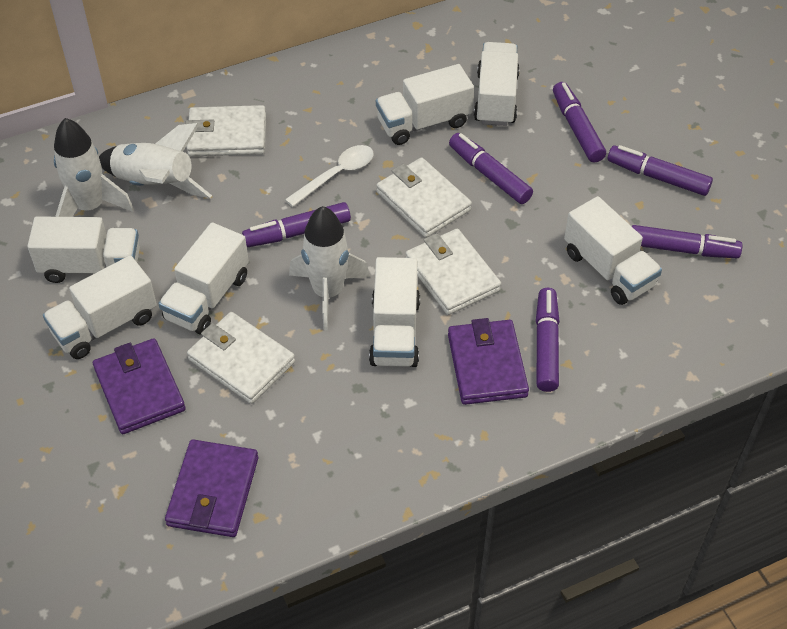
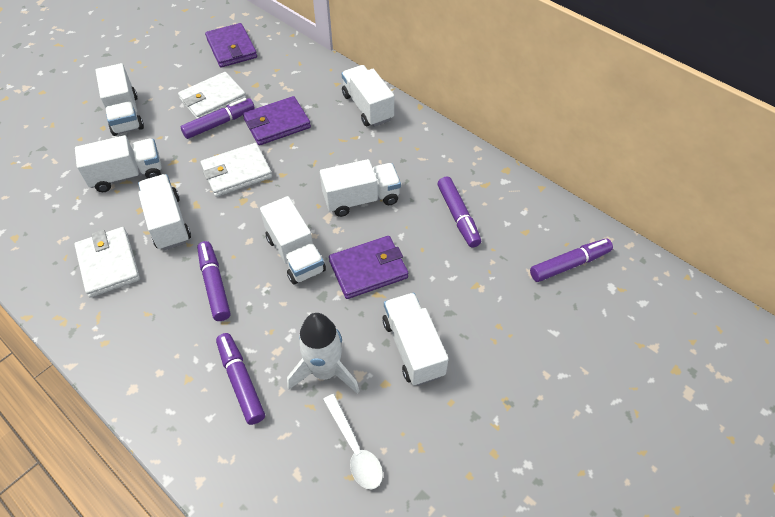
purple marker: 6 -> 5
white rocket: 3 -> 1
white wallet: 4 -> 3

